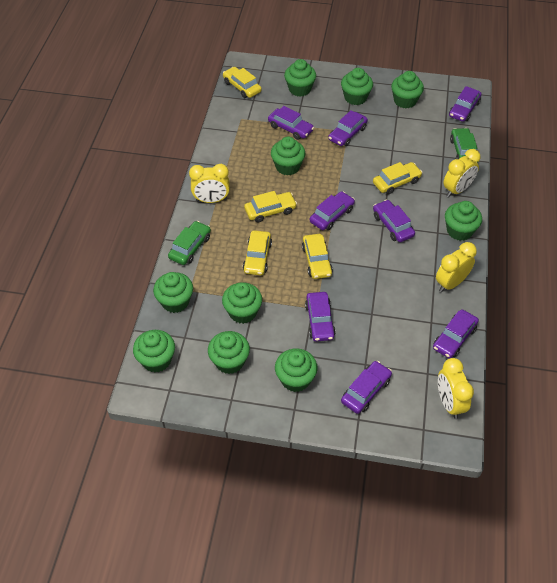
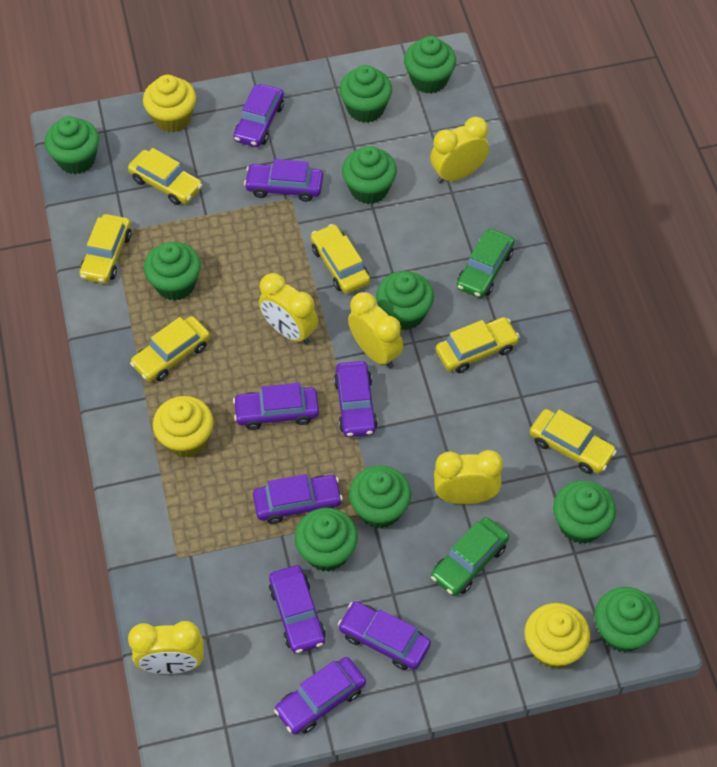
yellow car: 5 -> 6
yellow clock: 4 -> 5
yellow cupcake: 0 -> 3

